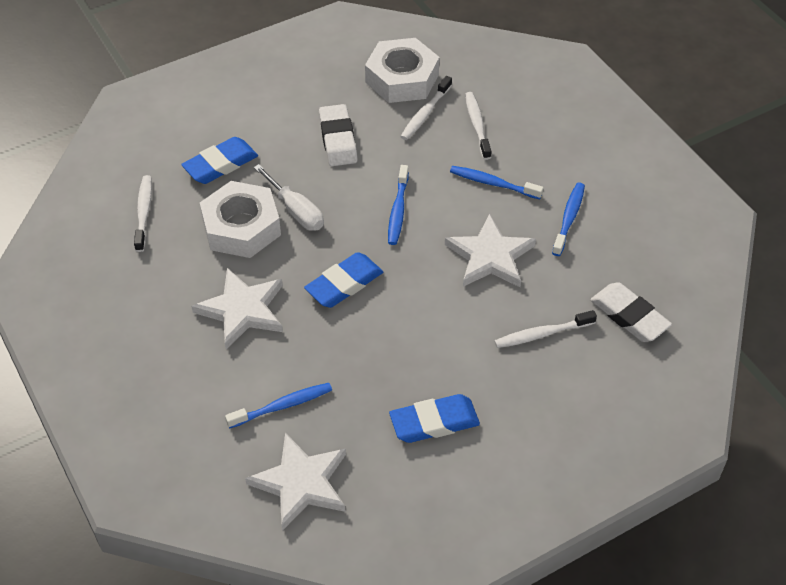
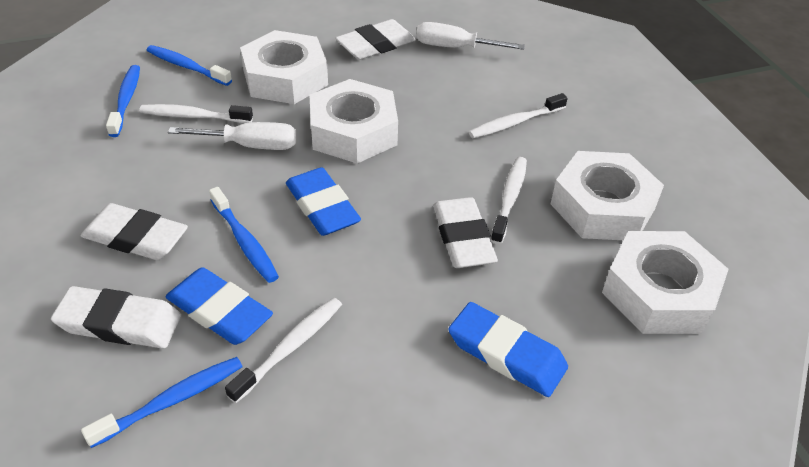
white eraser: 2 -> 4
white nut: 2 -> 4
white screwdriver: 1 -> 2
white star: 3 -> 0

